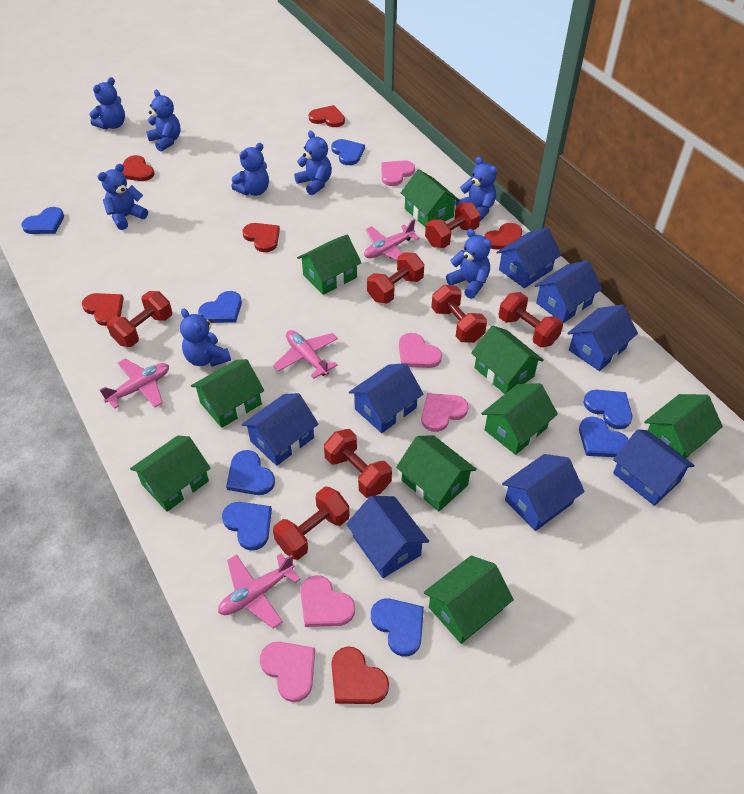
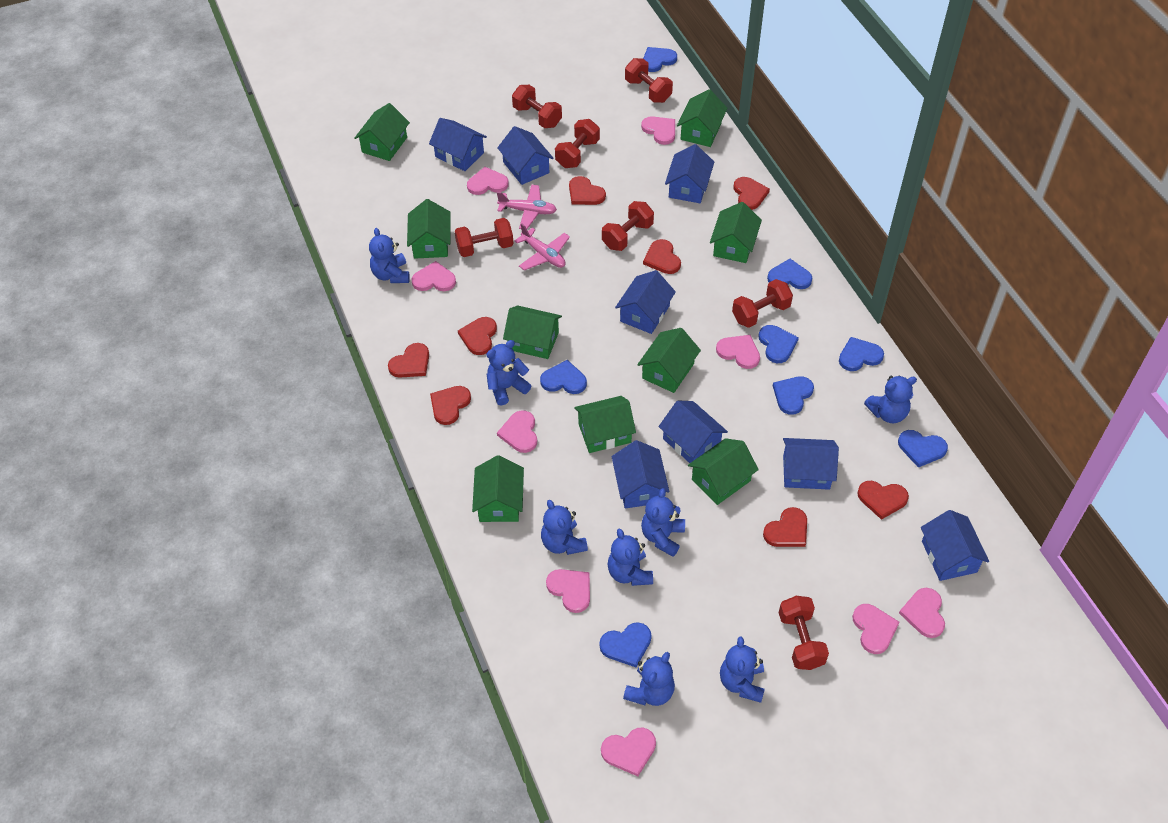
pink heart: 5 -> 9
pink plane: 4 -> 2
red heart: 6 -> 8

